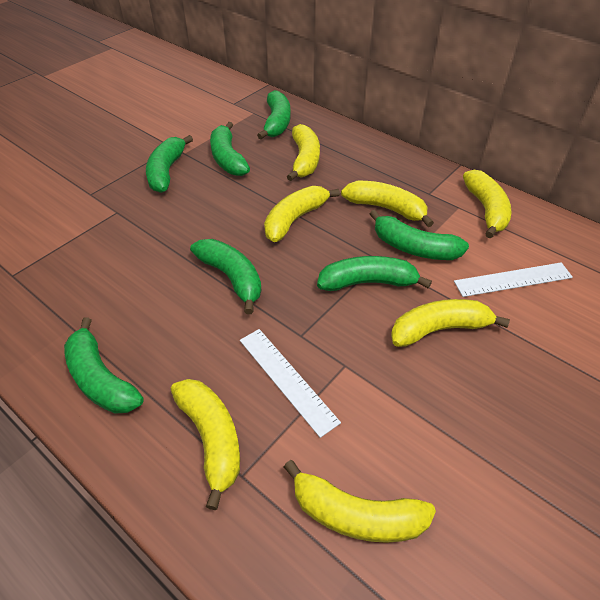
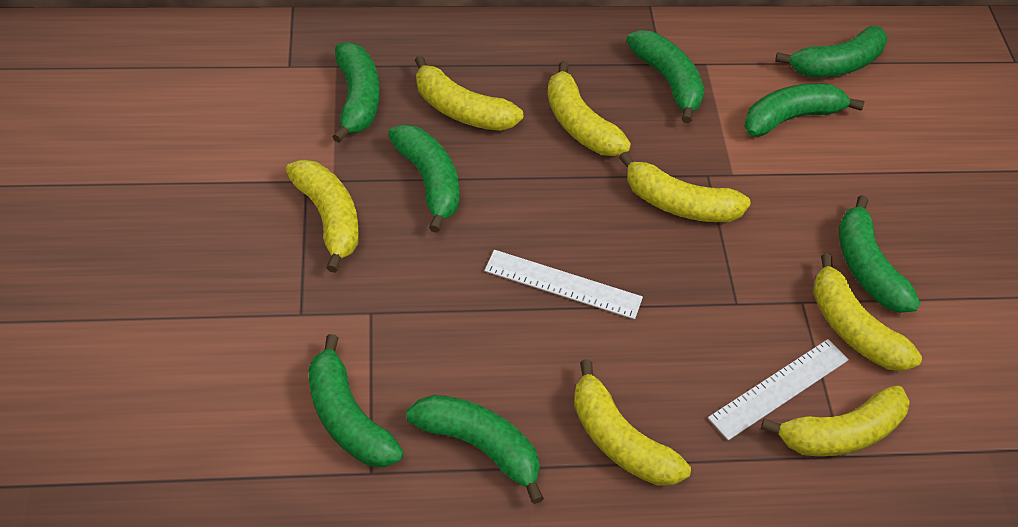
green banana: 7 -> 8

